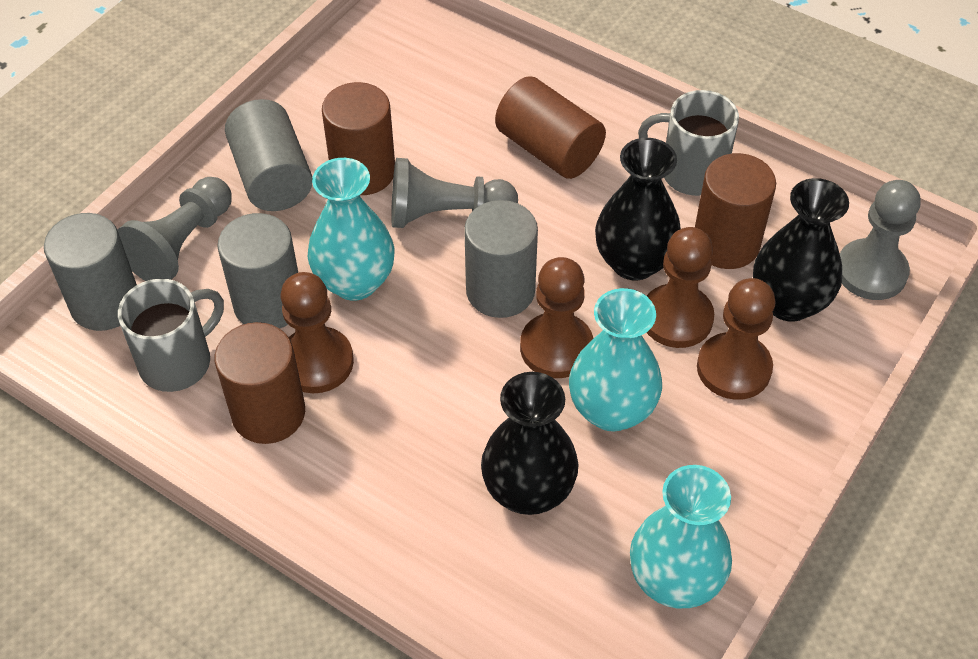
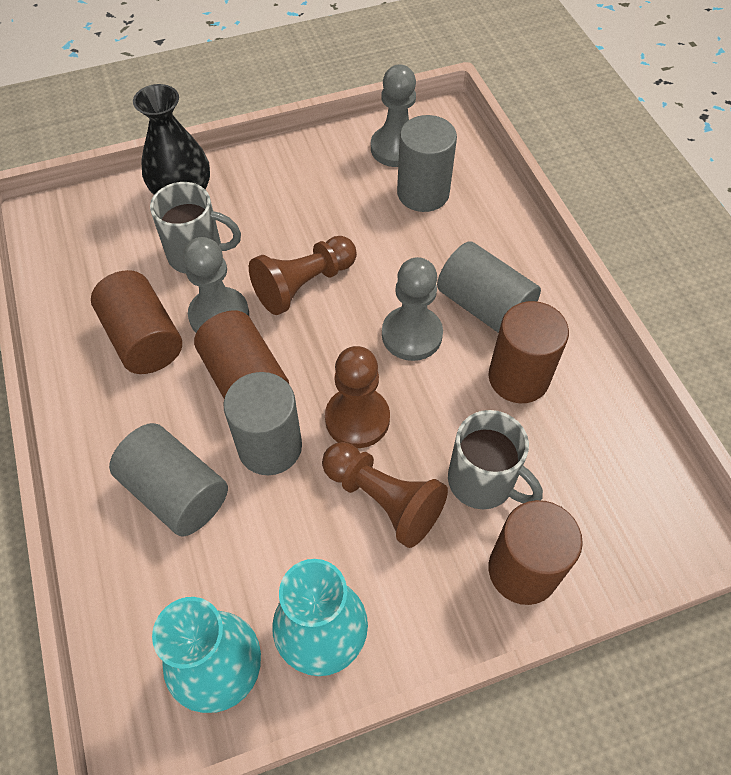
black vase: 3 -> 1
brown pawn: 4 -> 3
turquoise vase: 3 -> 2

